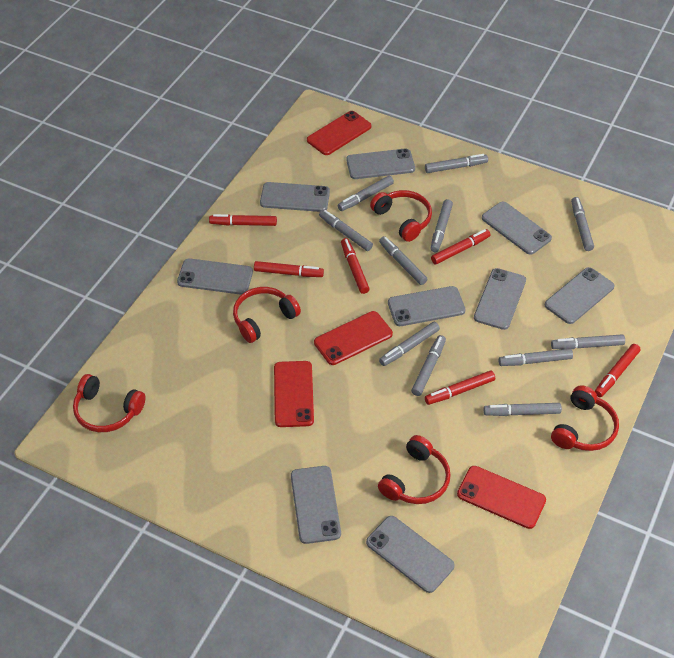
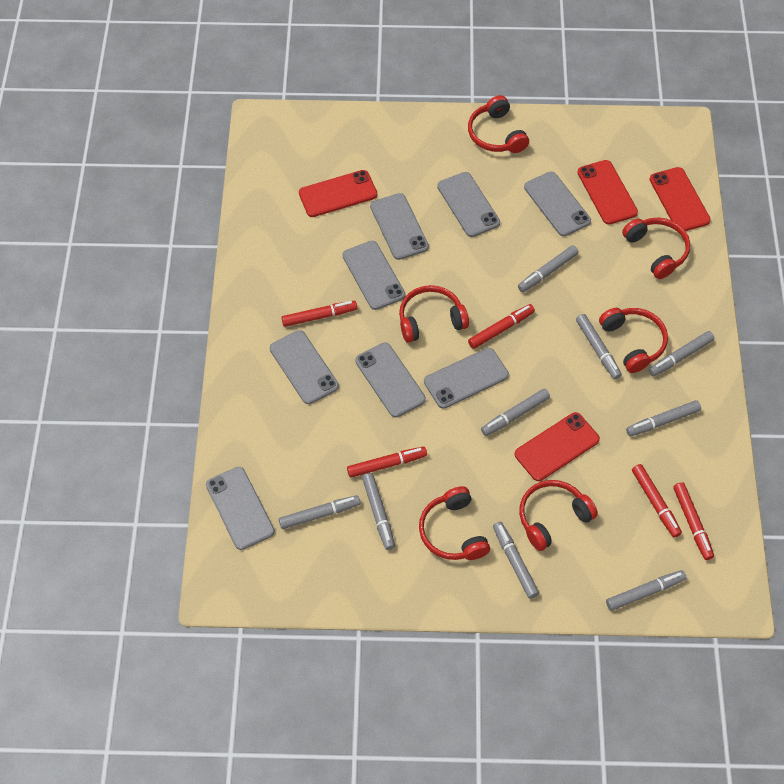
grey marker: 11 -> 9
grey phone: 9 -> 8
red headphones: 5 -> 6
red marker: 6 -> 5

